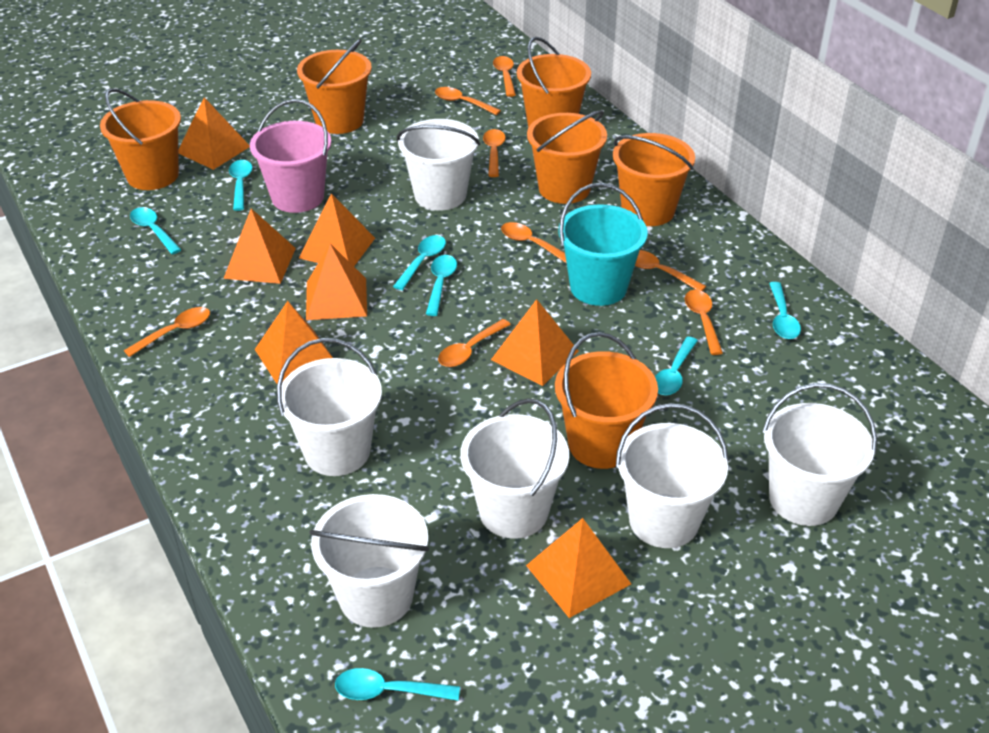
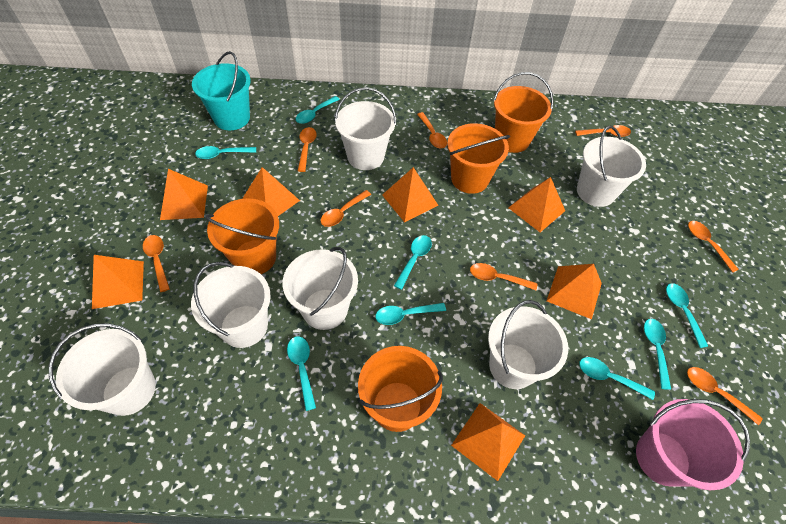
orange bucket: 6 -> 4
turquoise spoon: 7 -> 8

